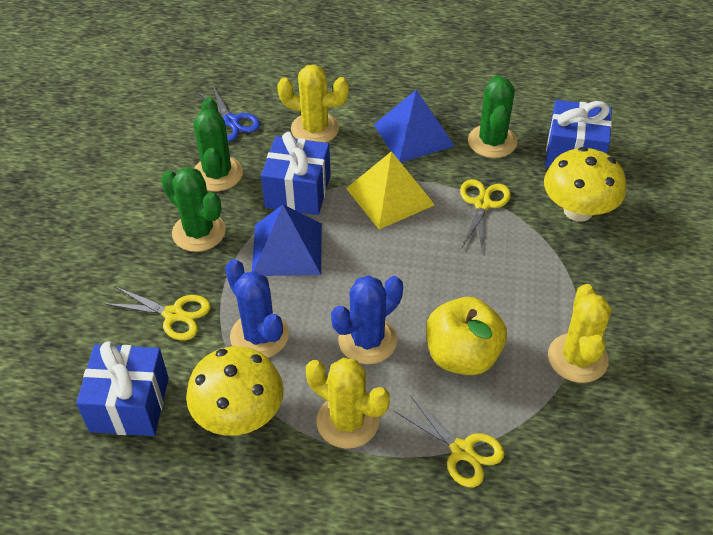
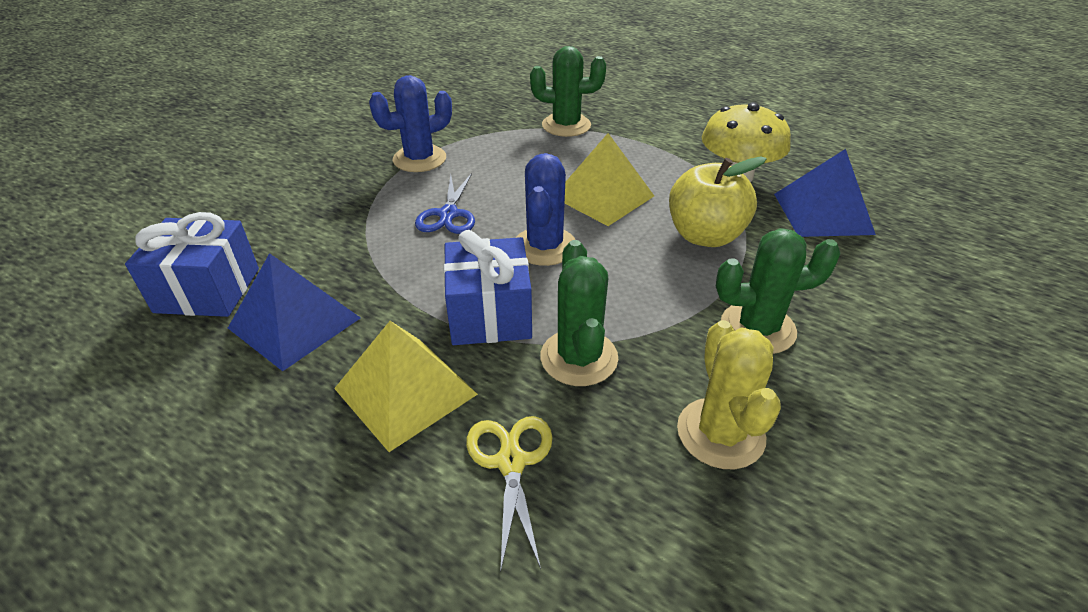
blue gift: 3 -> 2
yellow cactus: 3 -> 1
yellow mushroom: 2 -> 1
yellow pyramid: 1 -> 2
yellow scissors: 3 -> 1

